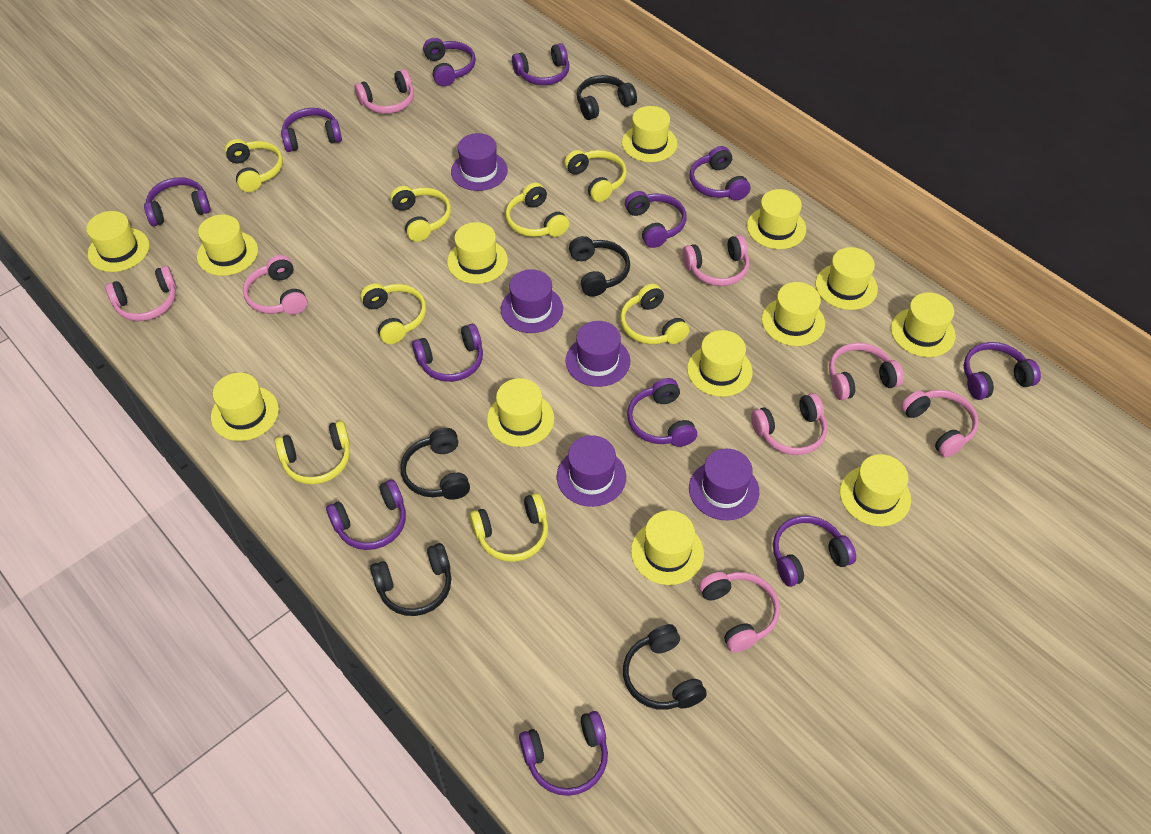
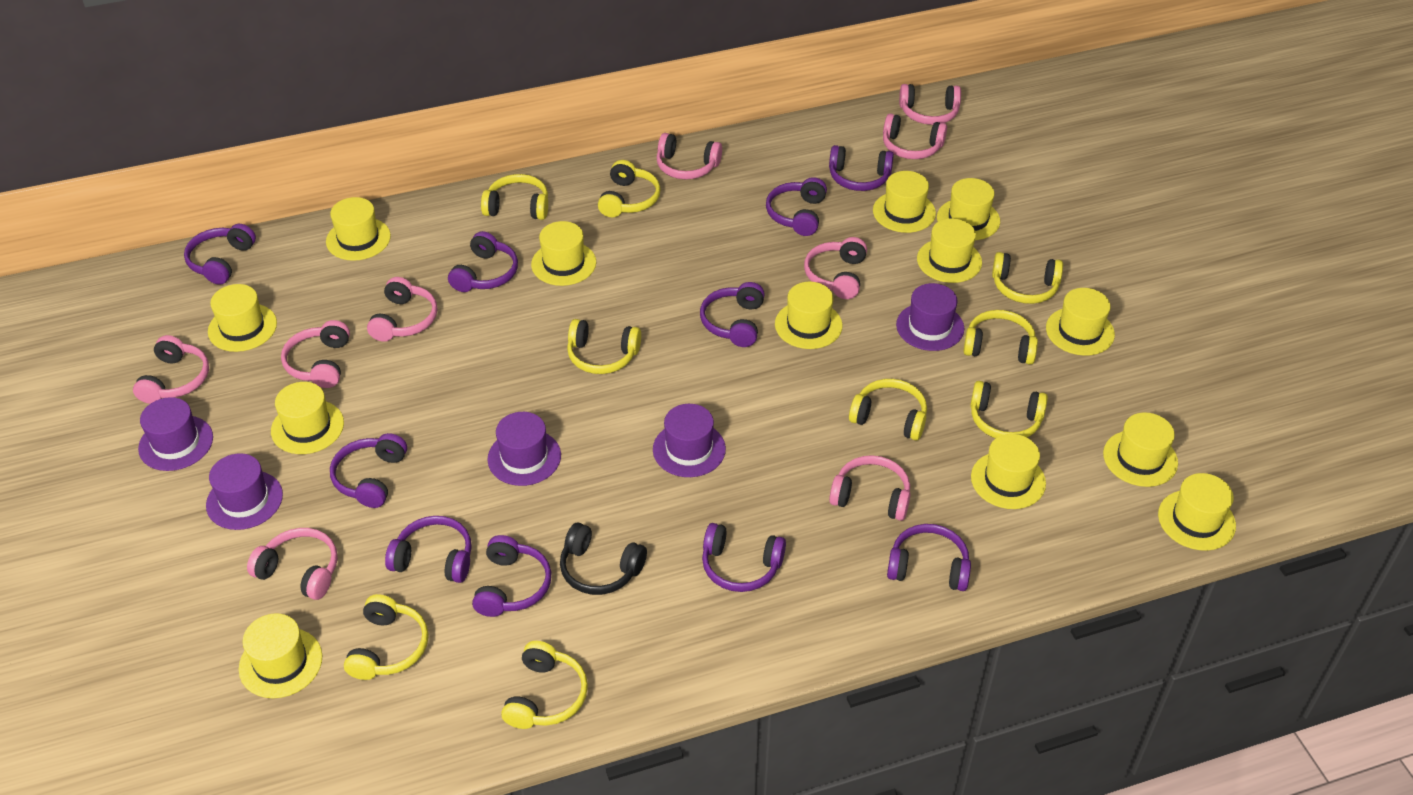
black headphones: 5 -> 1
pink headphones: 8 -> 9
purple headphones: 12 -> 10
yellow headphones: 8 -> 9

